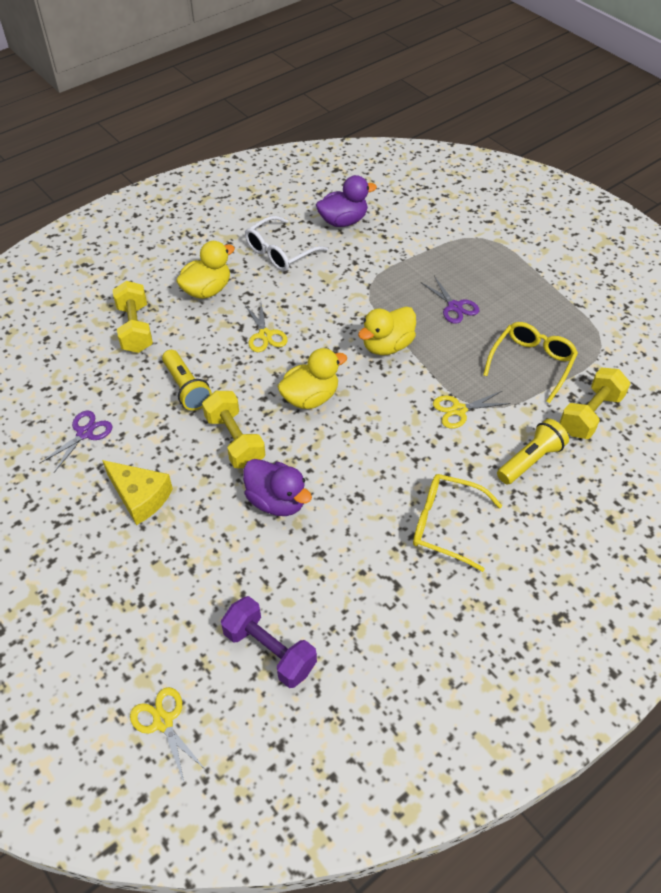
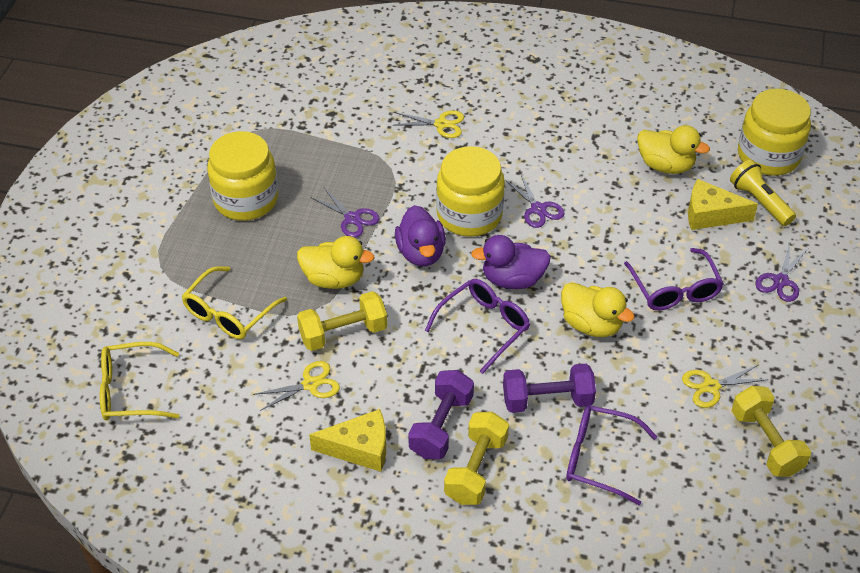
purple dumbbell: 1 -> 2
purple glasses: 0 -> 3
purple scissors: 2 -> 3
white glasses: 1 -> 0
yellow cheese: 1 -> 2
yellow flashlight: 2 -> 1
yellow jar: 0 -> 3

